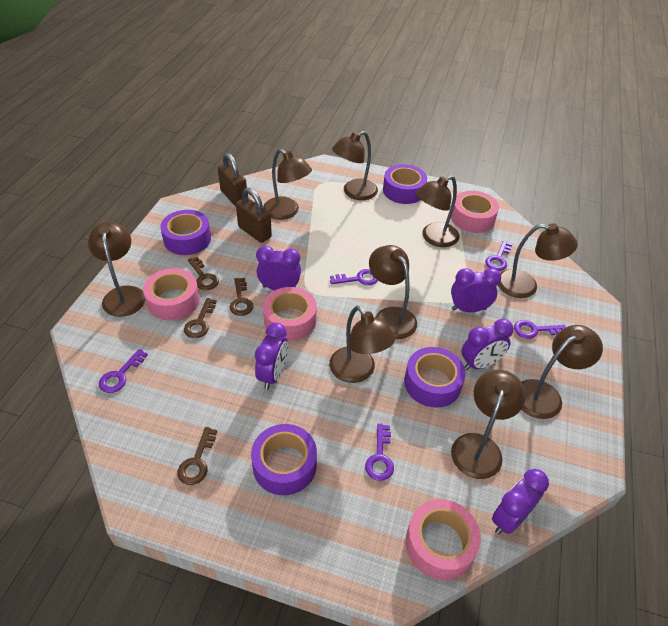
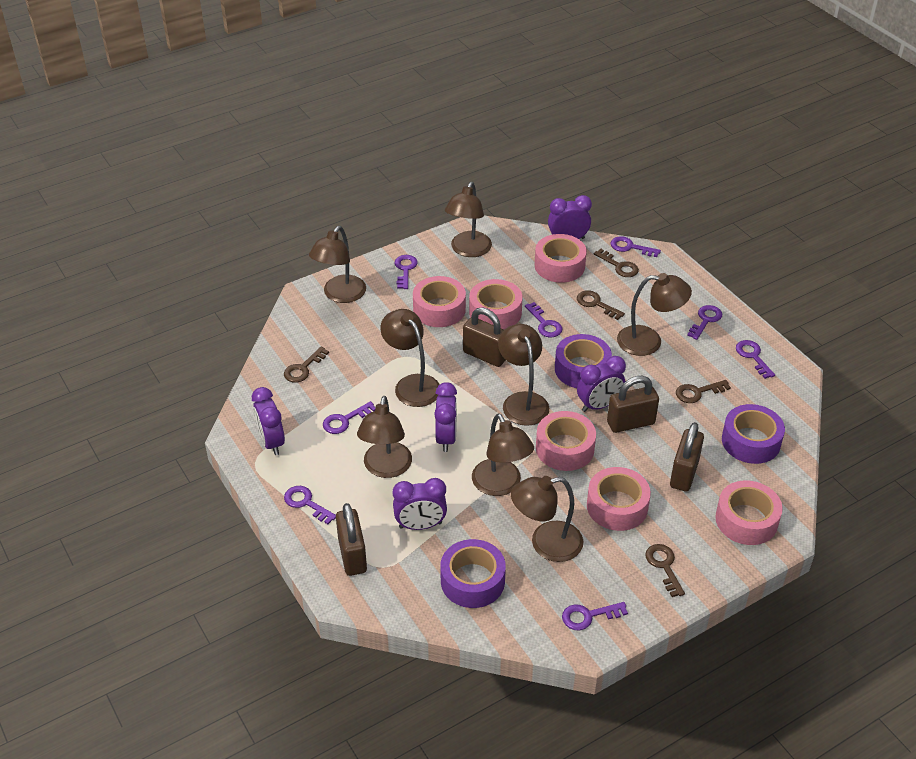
brown key: 4 -> 5
brown lamp: 9 -> 8
brown padlock: 2 -> 4
pink tape: 4 -> 6
purple key: 5 -> 8
purple tape: 4 -> 3

